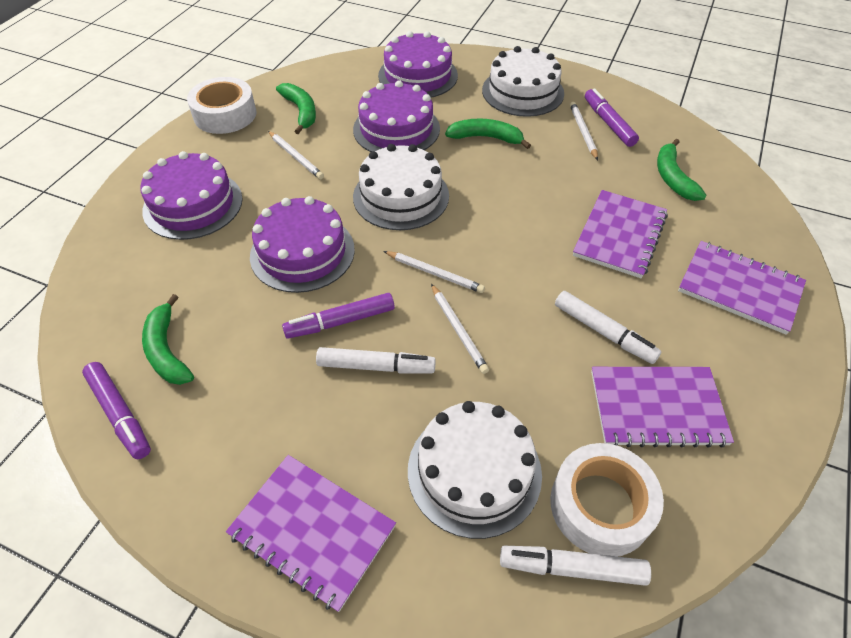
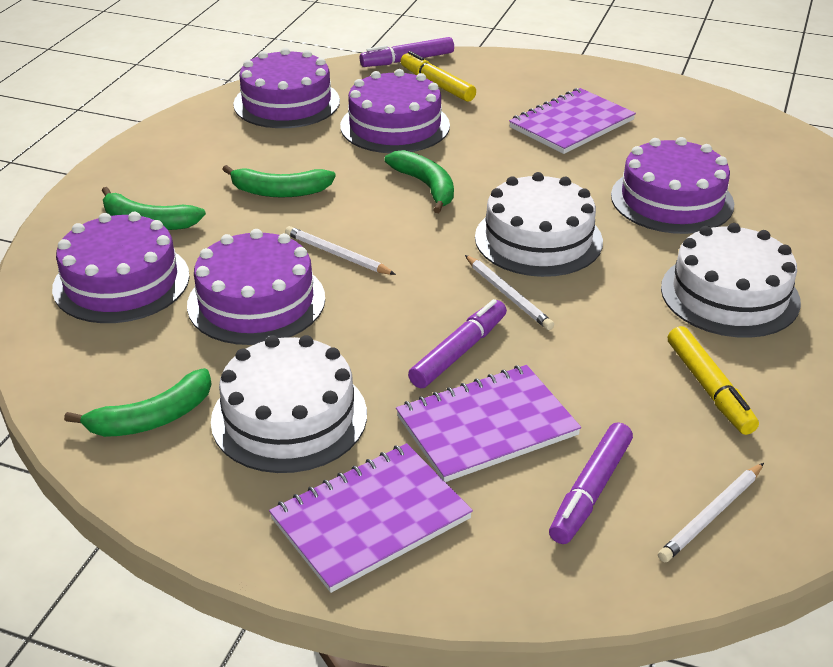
purple cake: 4 -> 5
purple notebook: 4 -> 3
white marker: 3 -> 0
white pencil: 4 -> 3
white tape: 2 -> 0
yellow marker: 0 -> 2

